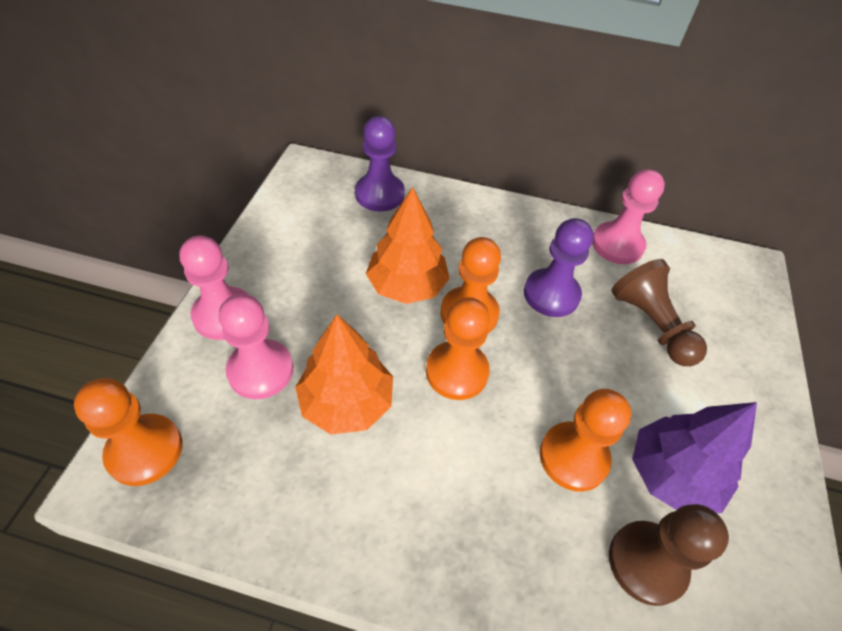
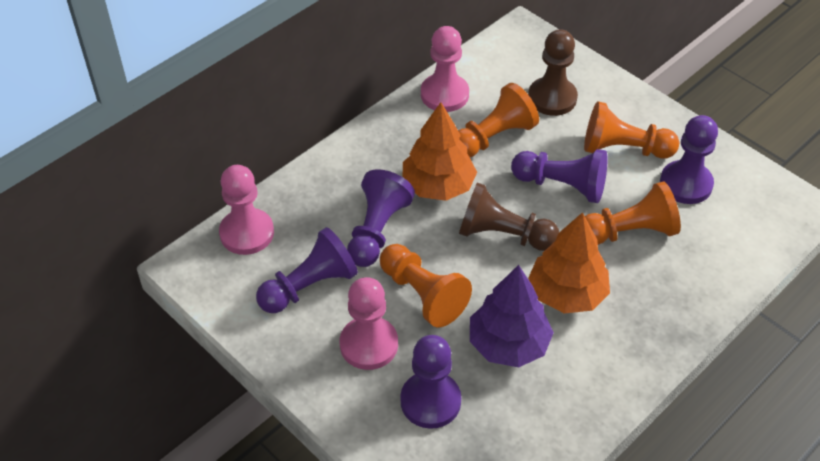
purple pawn: 2 -> 5

